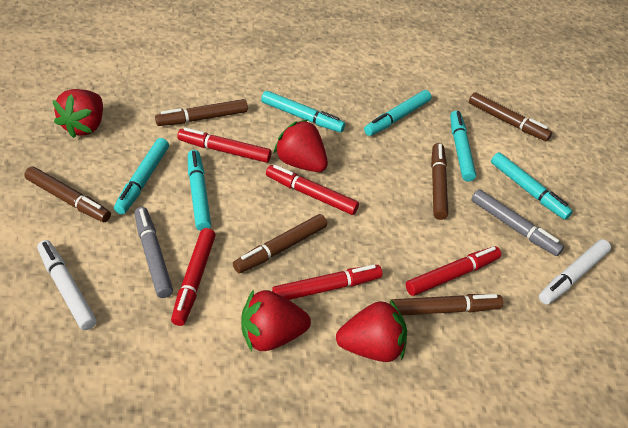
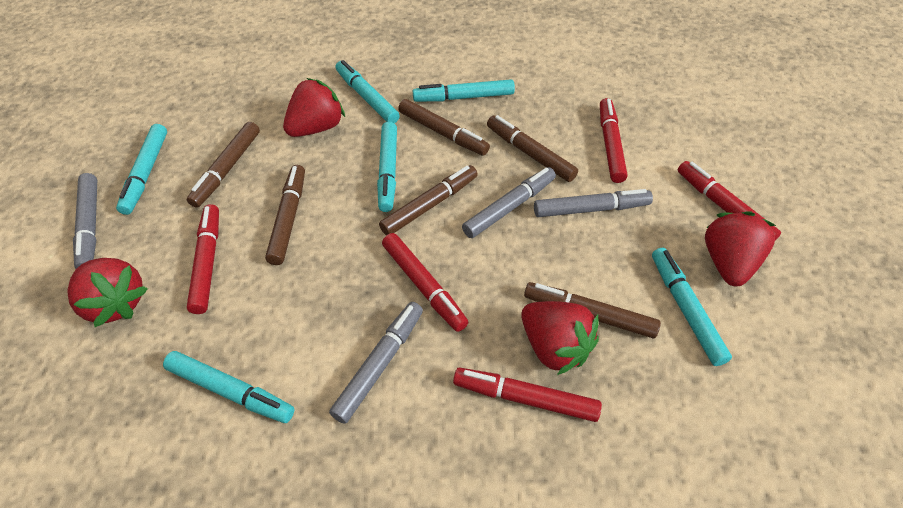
grey marker: 2 -> 4
white marker: 2 -> 0

